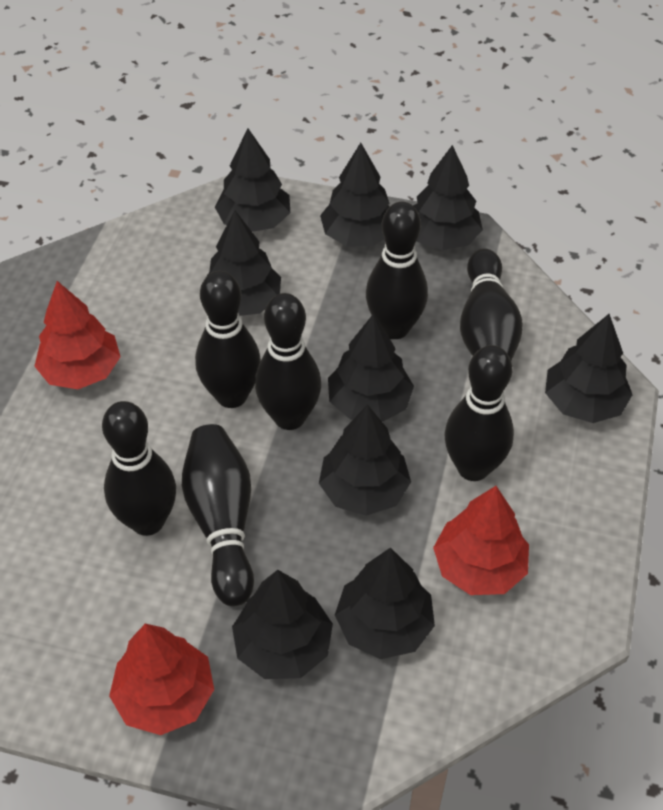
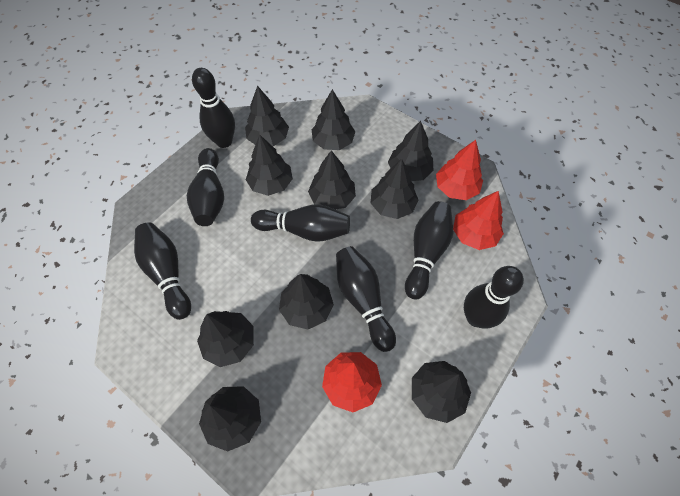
black tree: 9 -> 10

